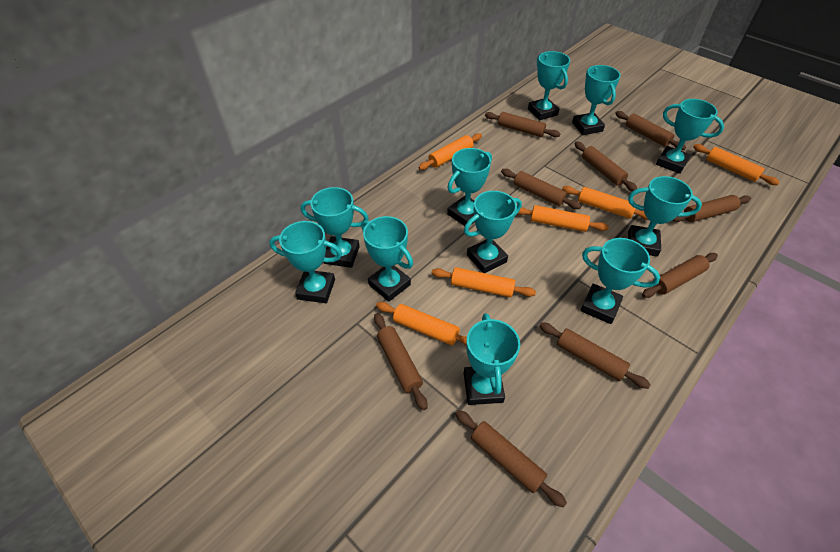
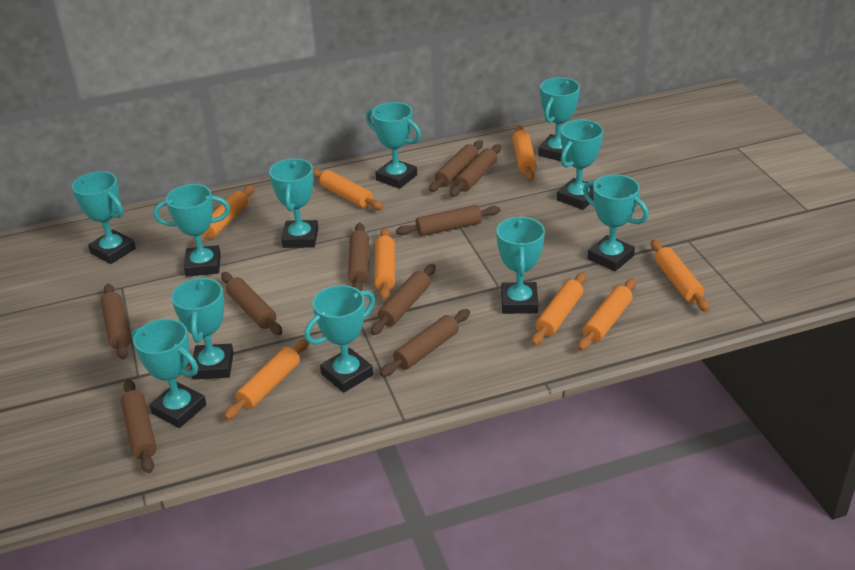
orange rolling pin: 6 -> 8

